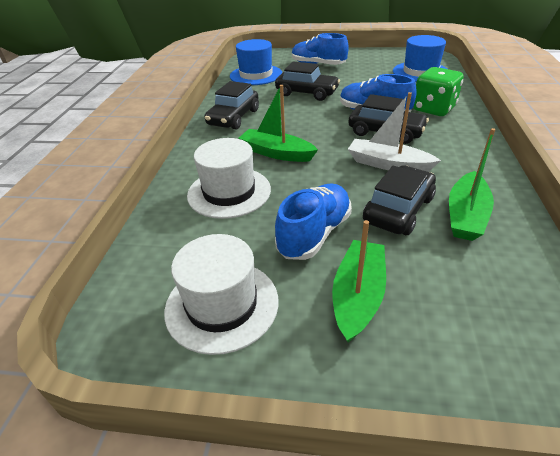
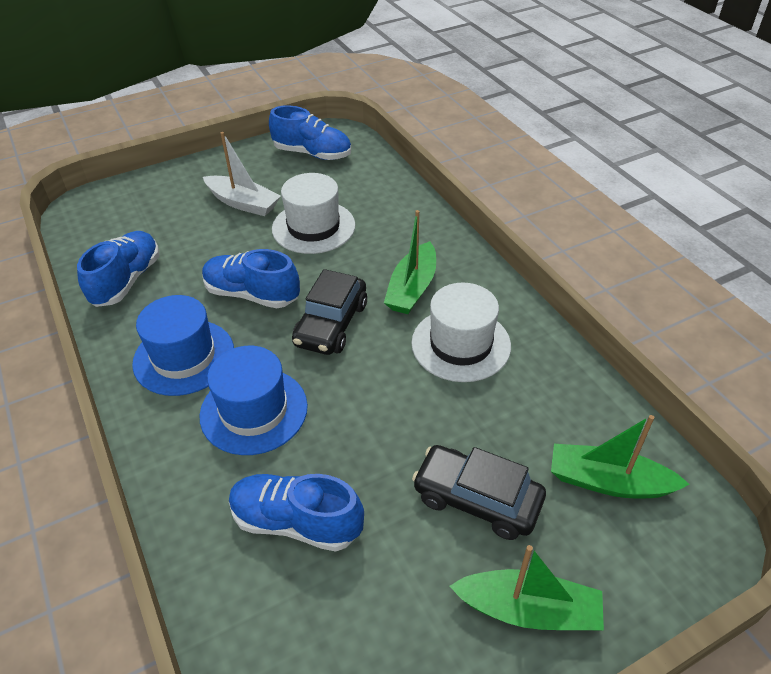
black car: 4 -> 2
blue shoe: 3 -> 4
green dice: 1 -> 0

